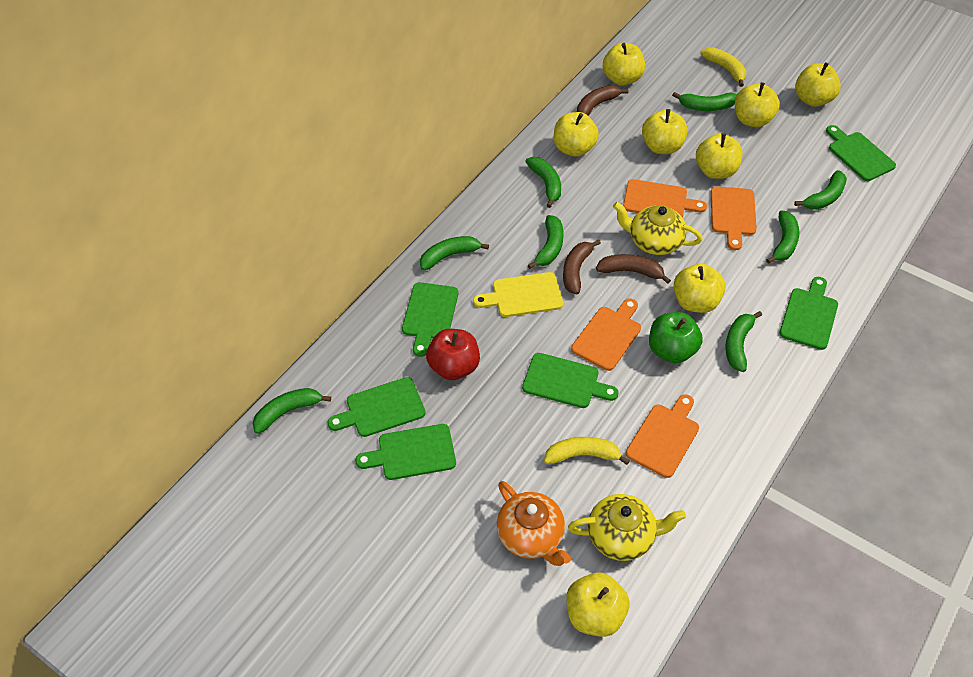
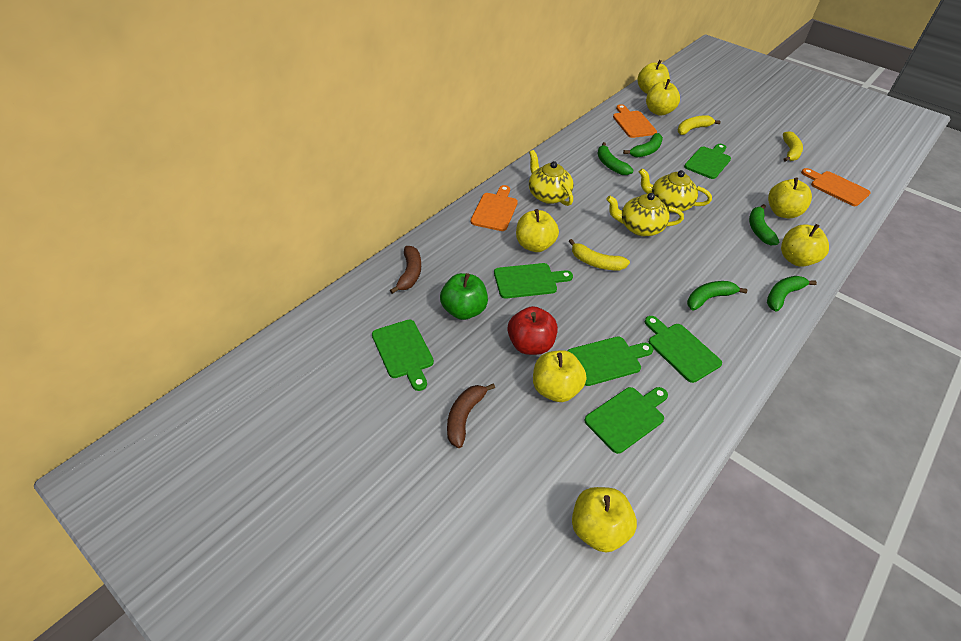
brown banana: 3 -> 2
green banana: 8 -> 5
orange cutting board: 4 -> 3
orange teapot: 1 -> 0
yellow apple: 8 -> 7
yellow banana: 2 -> 3
yellow cutting board: 1 -> 0
yellow teapot: 2 -> 3

